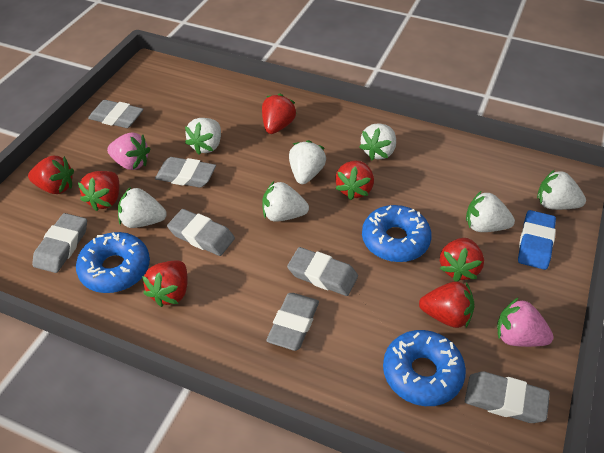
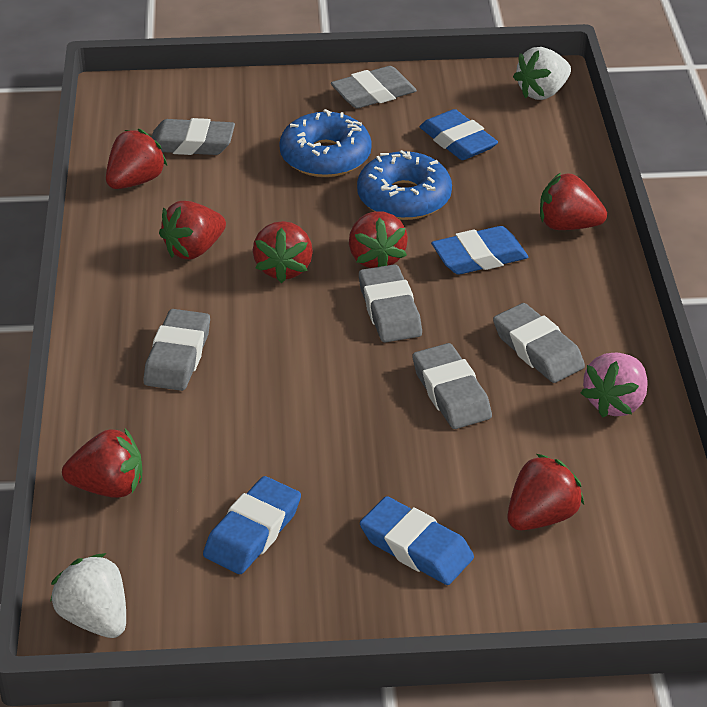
blue donut: 3 -> 2
blue eraser: 1 -> 4
grey eraser: 7 -> 6
pink strawberry: 2 -> 1
white strawberry: 7 -> 2

